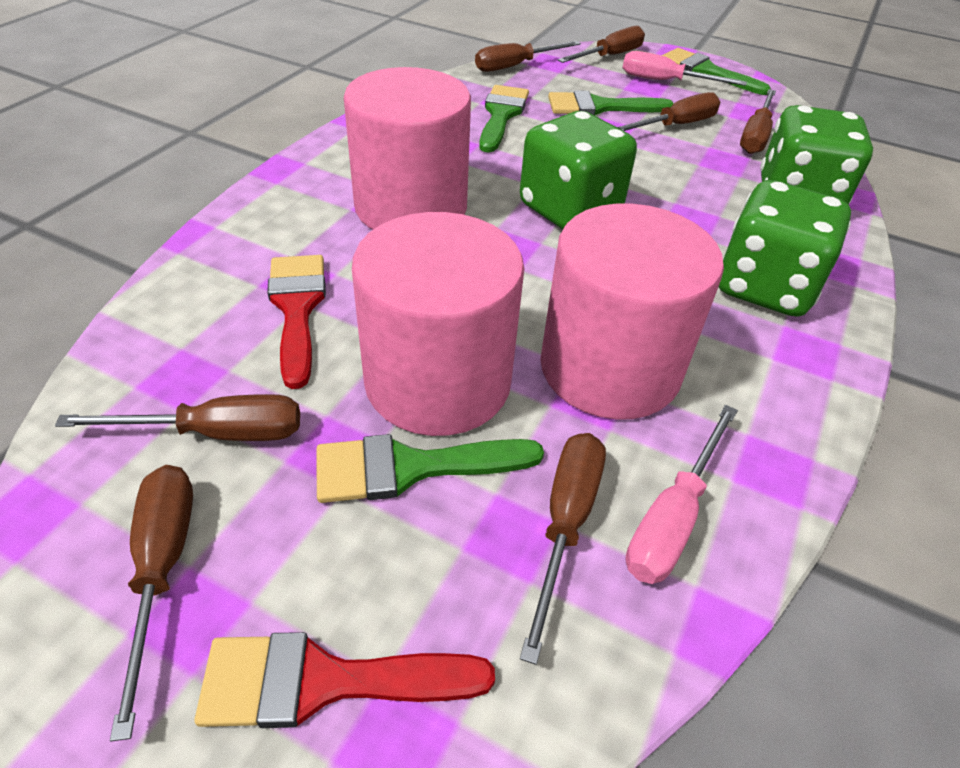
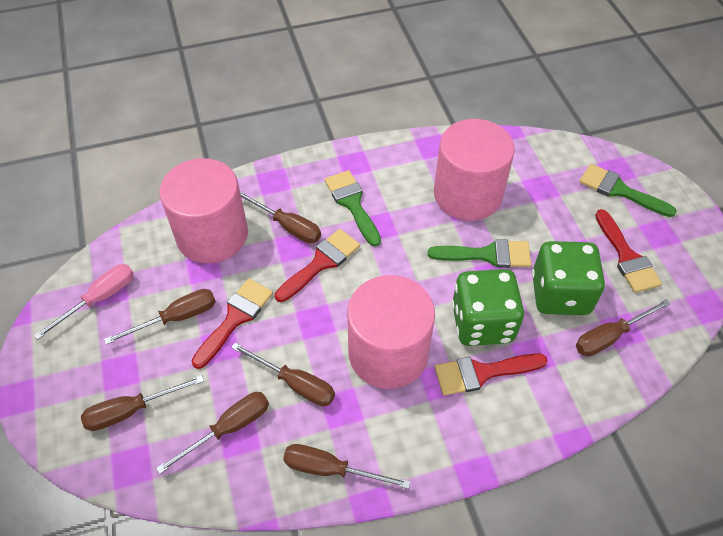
green brush: 4 -> 3
green dice: 3 -> 2
pink screwdriver: 2 -> 1
red brush: 2 -> 4

